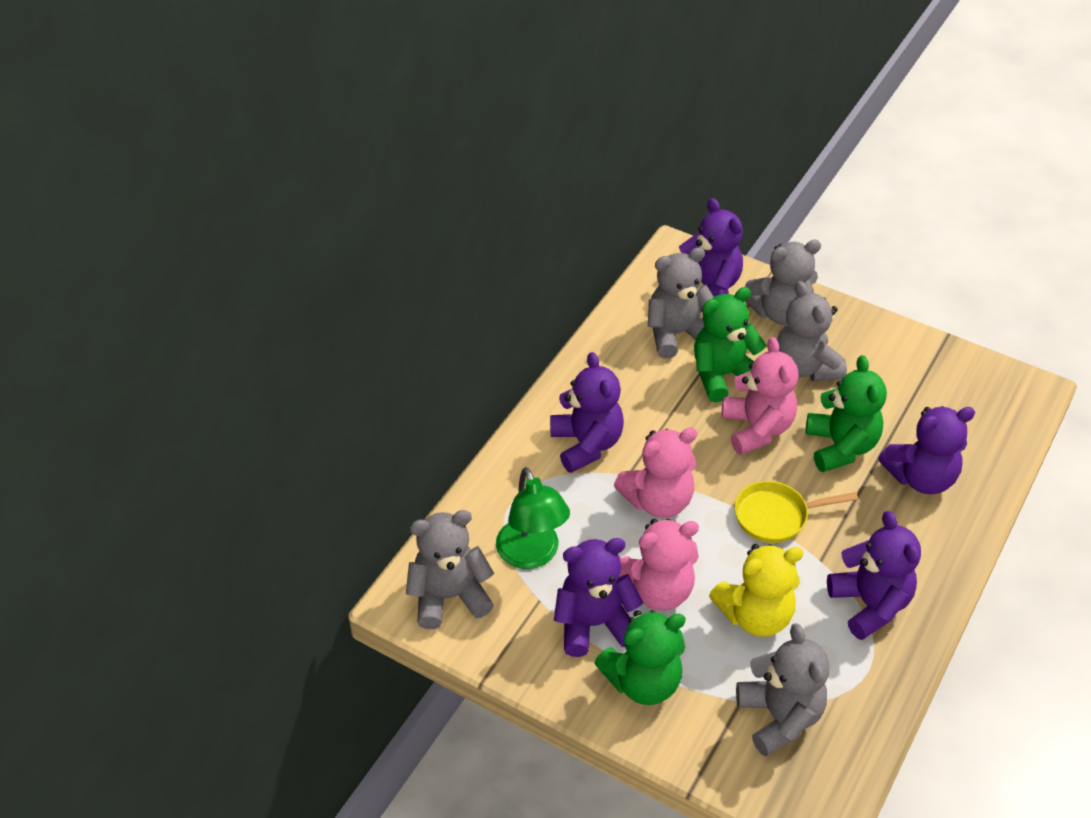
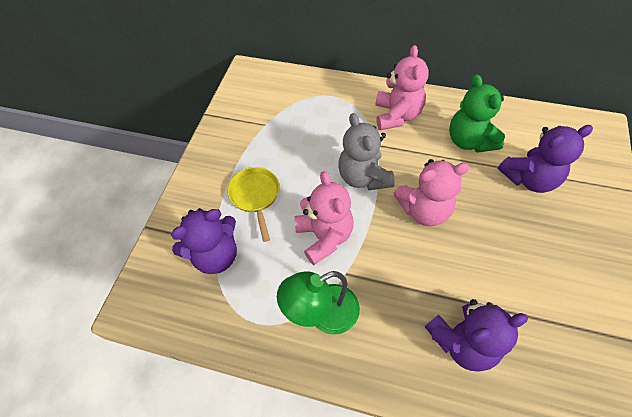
green teddy bear: 3 -> 1
grey teddy bear: 5 -> 1
purple teddy bear: 5 -> 3
yellow teddy bear: 1 -> 0

